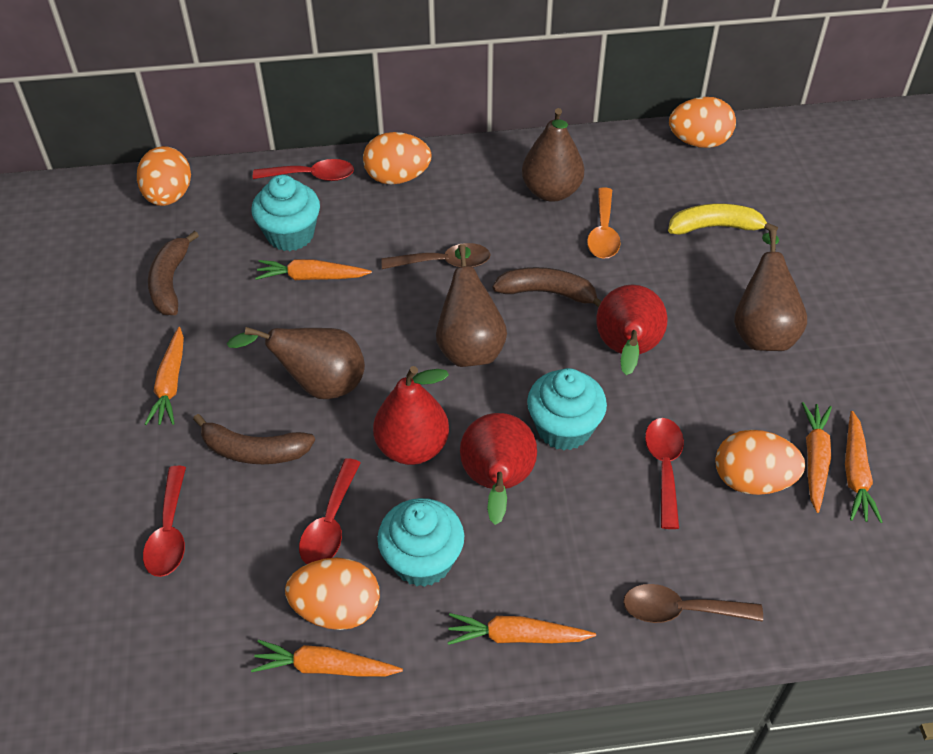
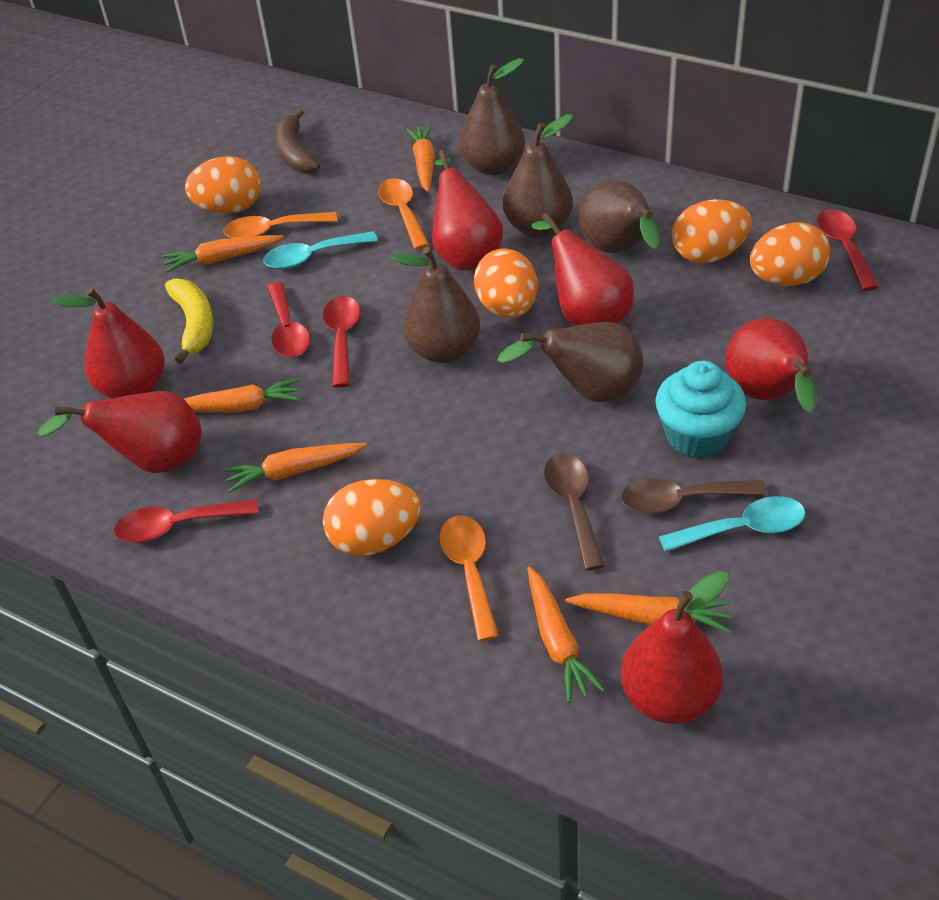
brown banana: 3 -> 1
brown pear: 4 -> 5
orange spoon: 1 -> 3
red pear: 3 -> 6
turquoise cupcake: 3 -> 1
turquoise spoon: 0 -> 2

